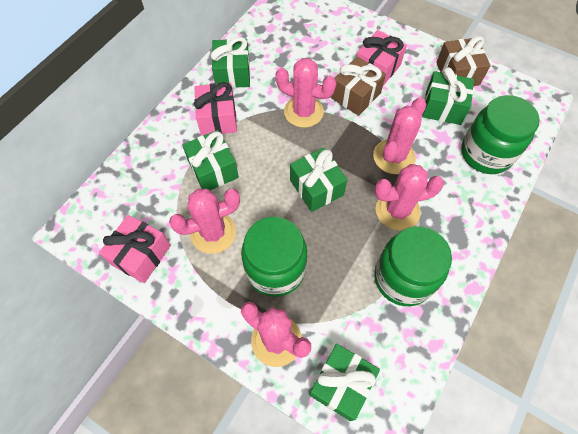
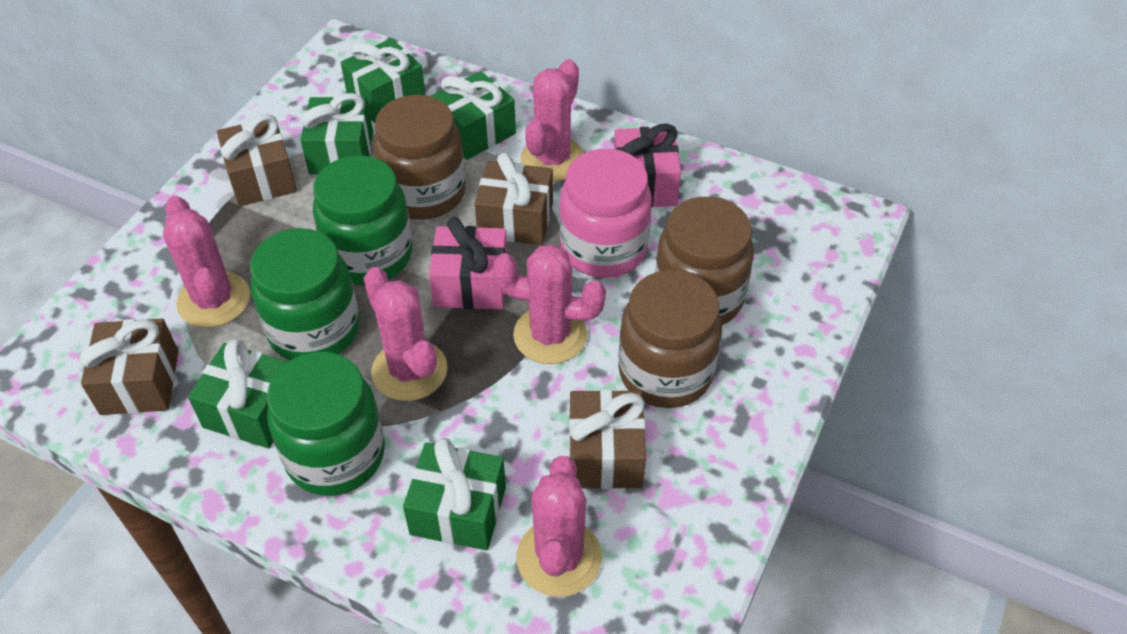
brown gift: 2 -> 4
brown jar: 0 -> 3
pink gift: 3 -> 2
pink jar: 0 -> 1

